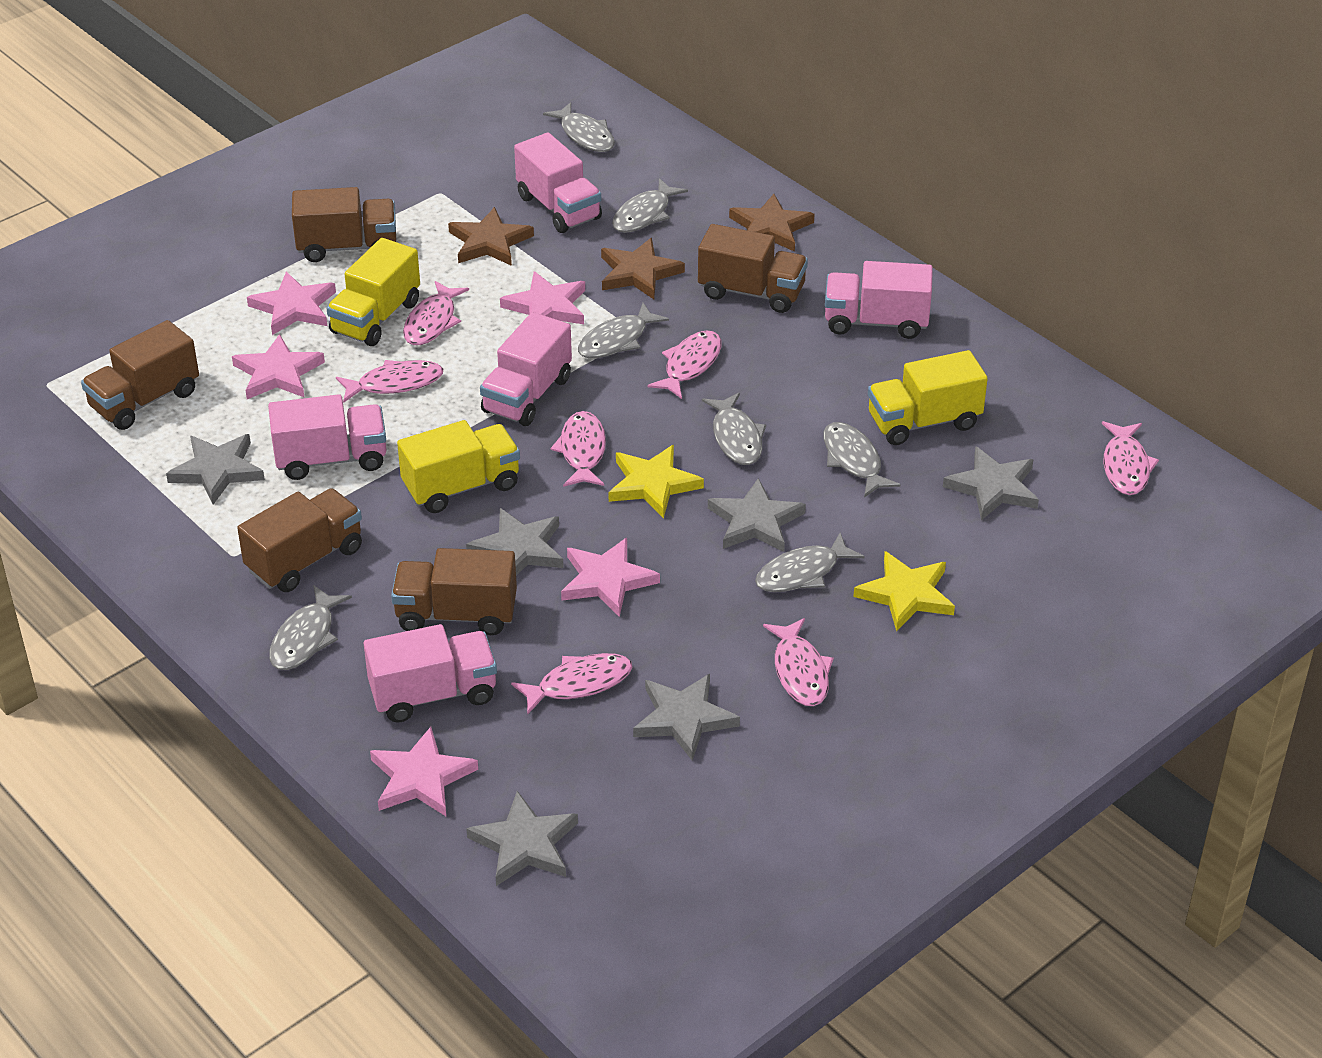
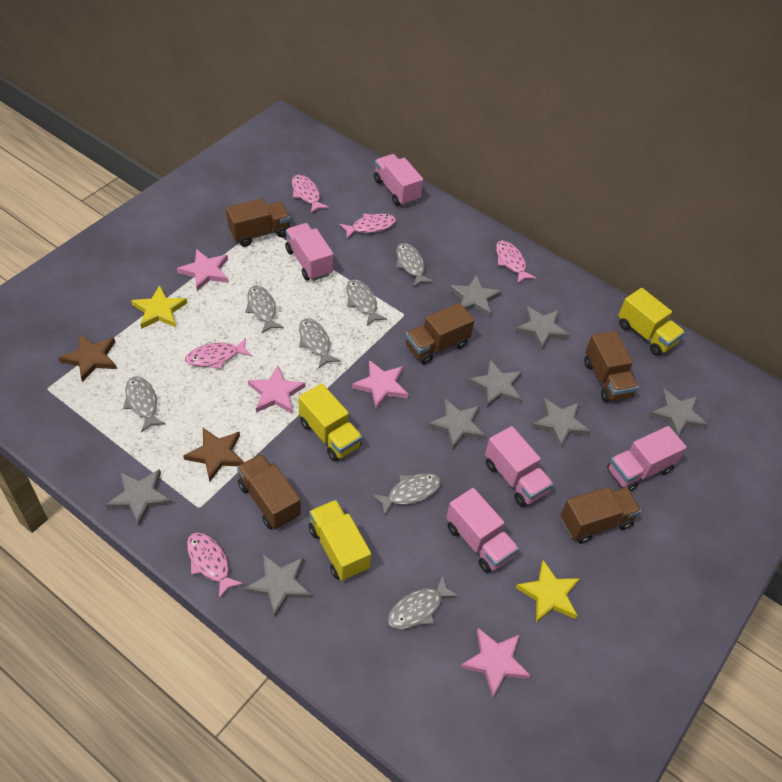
brown star: 3 -> 2
grey star: 6 -> 8
pink fish: 7 -> 5
pink star: 5 -> 4

